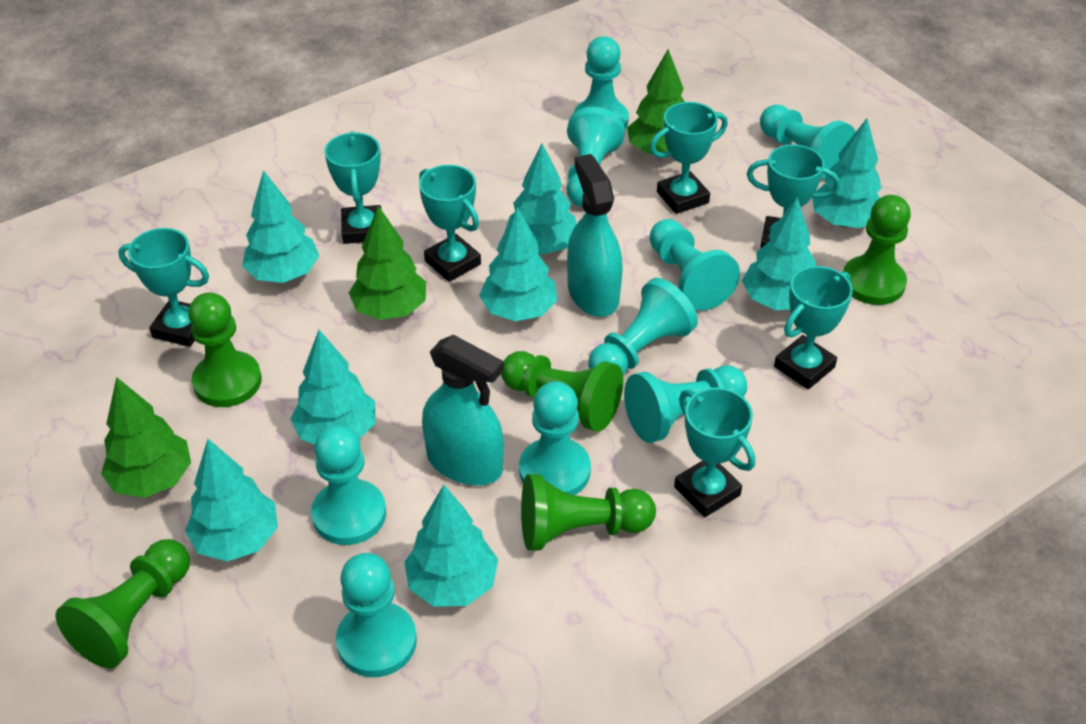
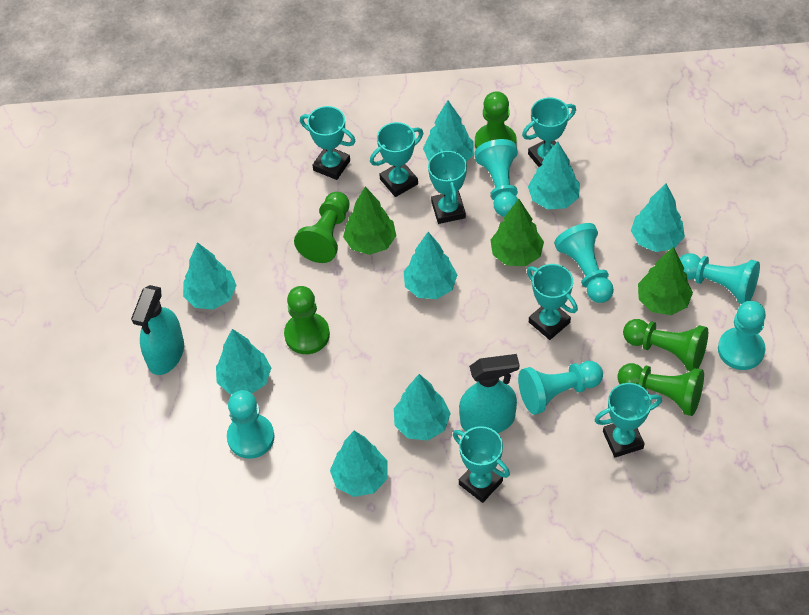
turquoise pawn: 9 -> 6

